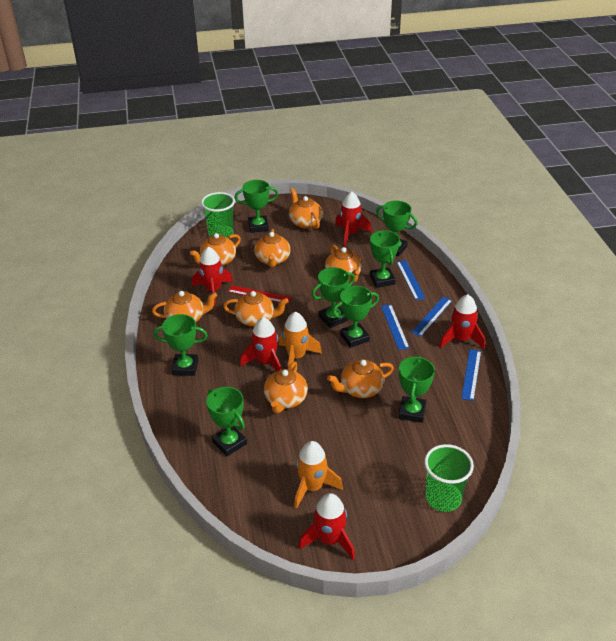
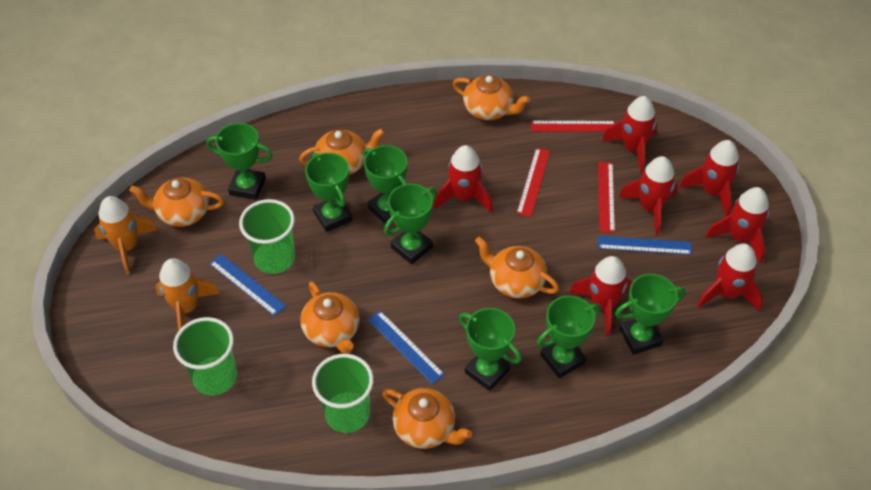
blue ruler: 4 -> 3
green cup: 2 -> 3
green trophy: 8 -> 7
orange teapot: 8 -> 6
red rocket: 5 -> 7
red ruler: 1 -> 3

